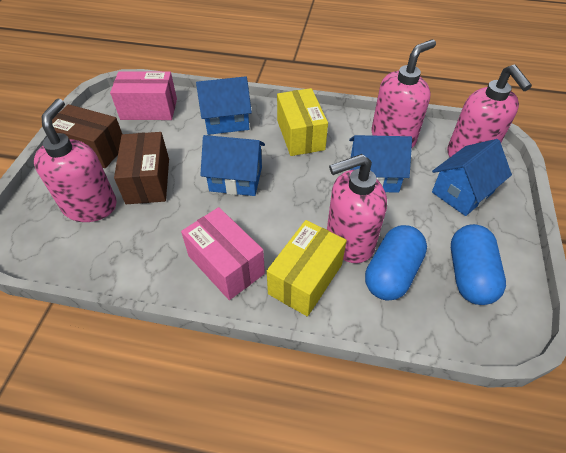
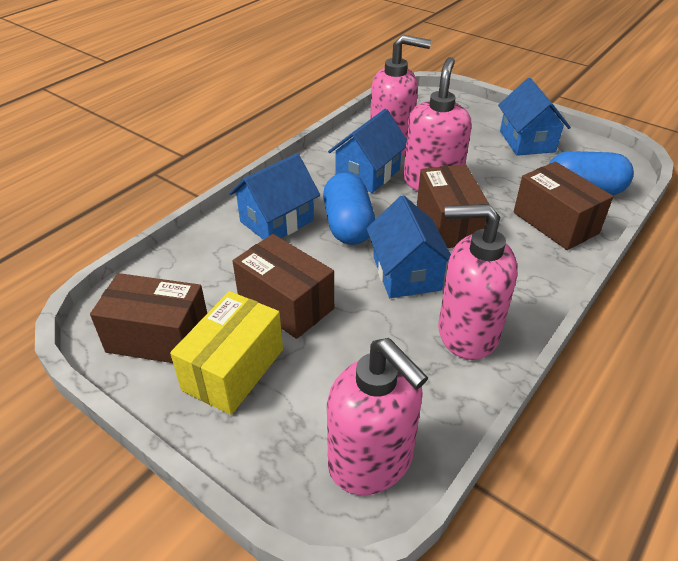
brown box: 2 -> 4
pink box: 2 -> 0
yellow box: 2 -> 1

